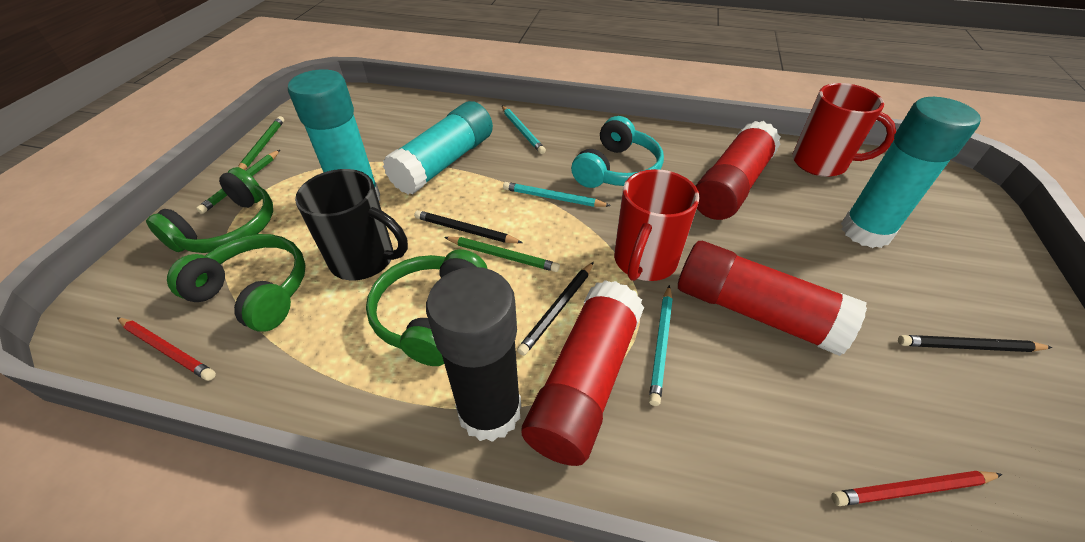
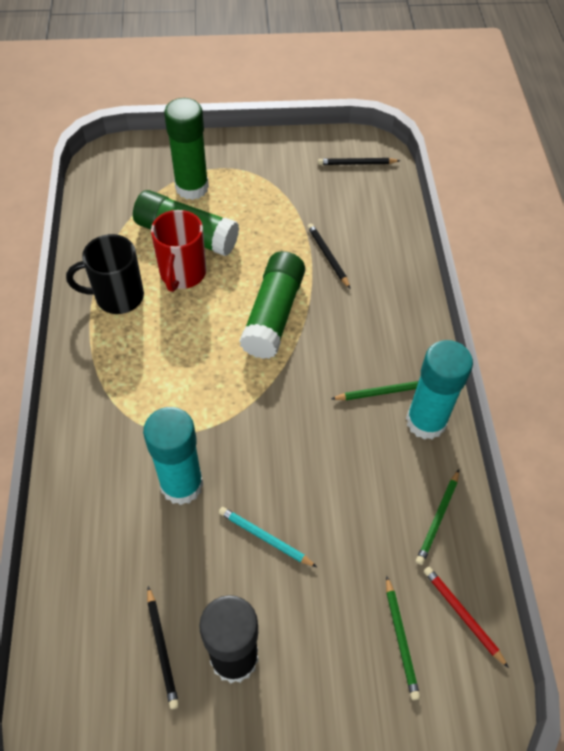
green glue stick: 0 -> 3
green headphones: 3 -> 0
red glue stick: 3 -> 0
red mug: 2 -> 1
red pencil: 2 -> 1
turquoise glue stick: 3 -> 2
turquoise headphones: 1 -> 0
turquoise pencil: 3 -> 1

